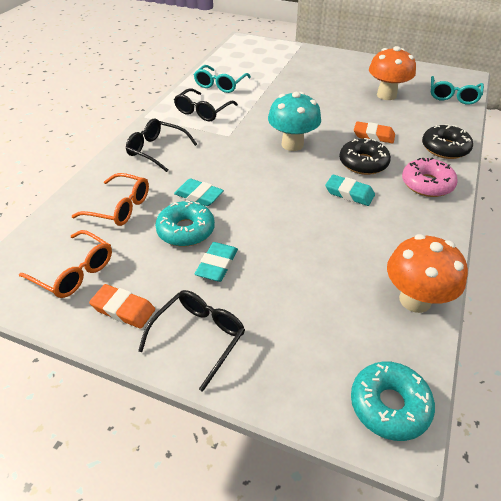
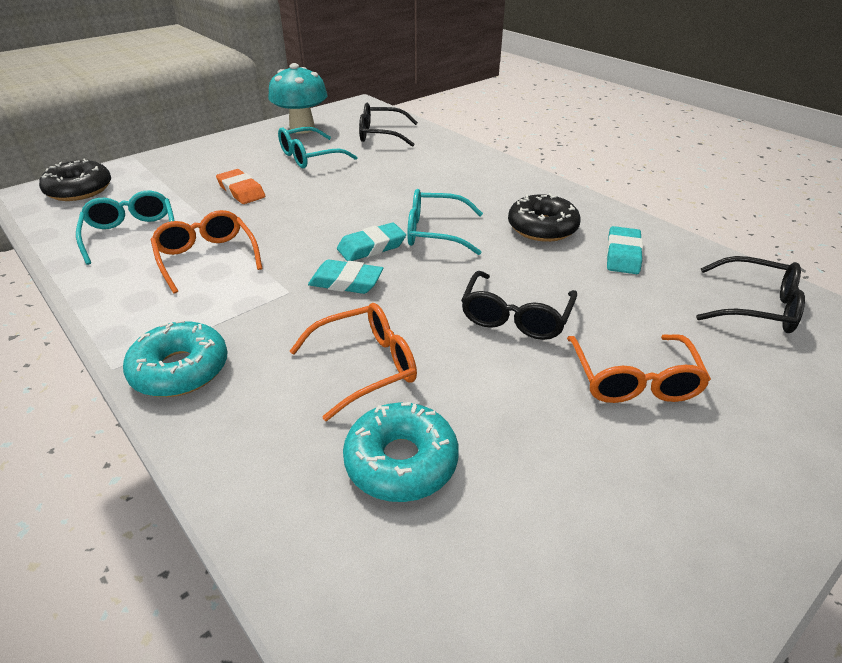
orange eraser: 2 -> 1
orange glasses: 2 -> 3
orange mushroom: 2 -> 0
pink donut: 1 -> 0
turquoise glasses: 2 -> 3

